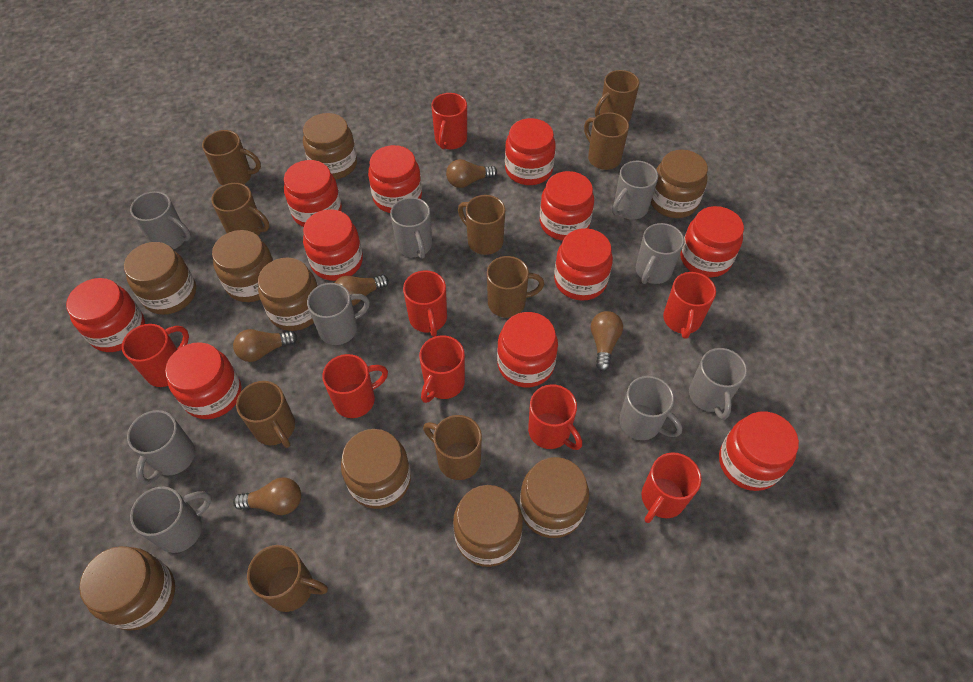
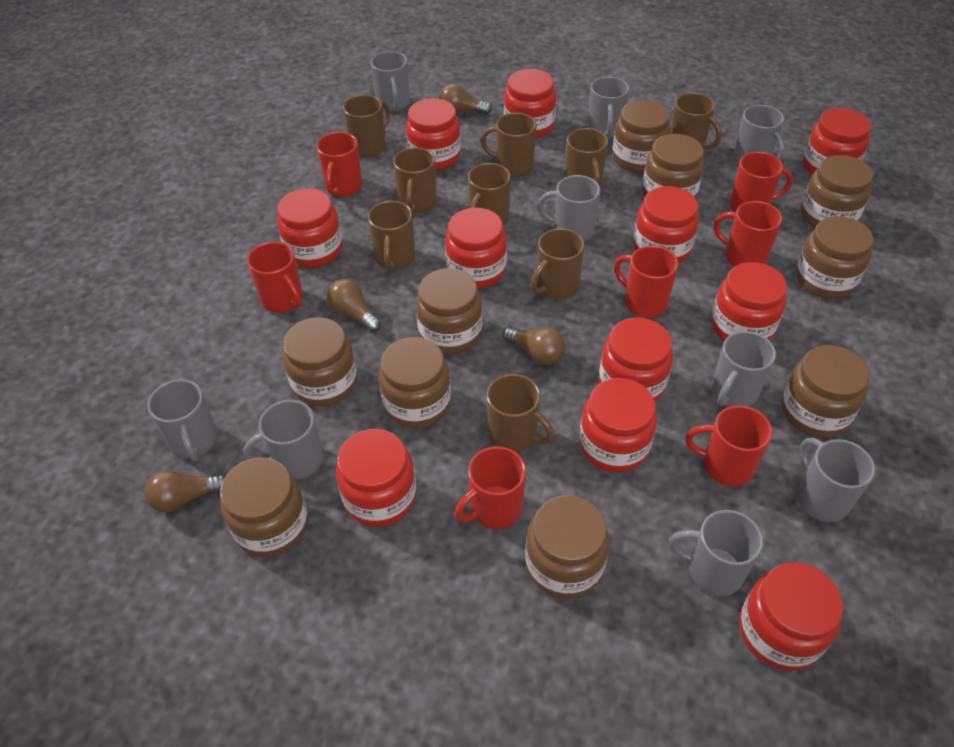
brown jar: 9 -> 10
brown light bulb: 5 -> 4
red mug: 8 -> 7

